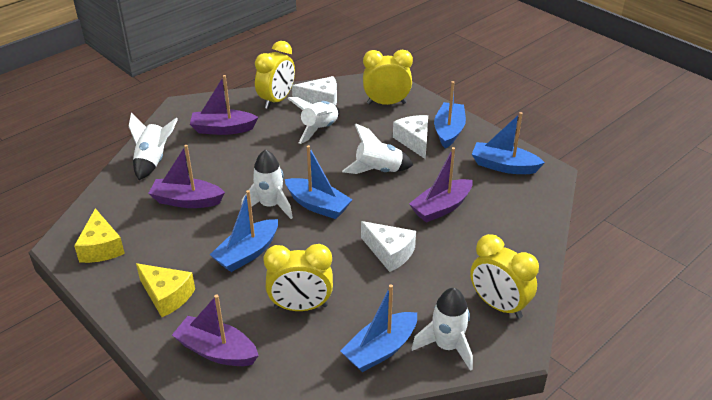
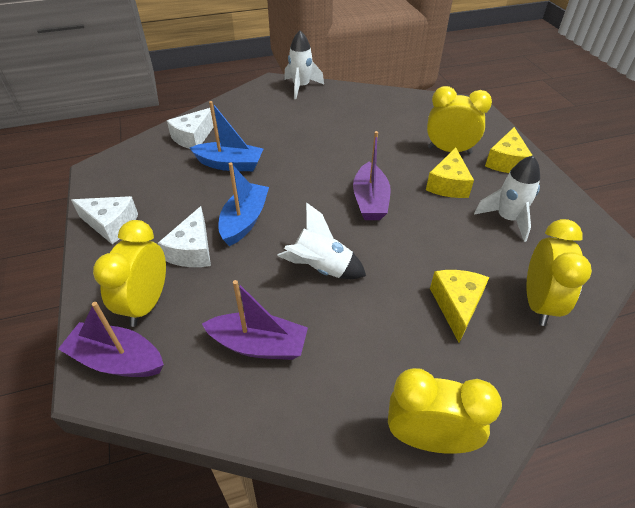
blue boat: 5 -> 2
purple boat: 4 -> 3
white rocket: 5 -> 3
yellow cheese: 2 -> 3

